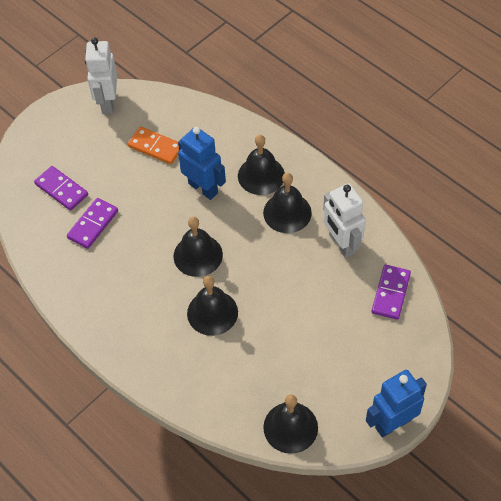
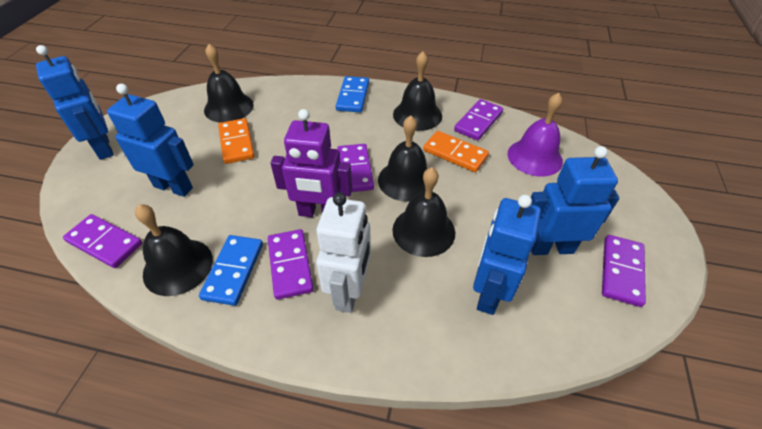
blue domino: 0 -> 2
blue robot: 2 -> 4
orange domino: 1 -> 2
purple bell: 0 -> 1
purple domino: 3 -> 5
purple robot: 0 -> 1
white robot: 2 -> 1

